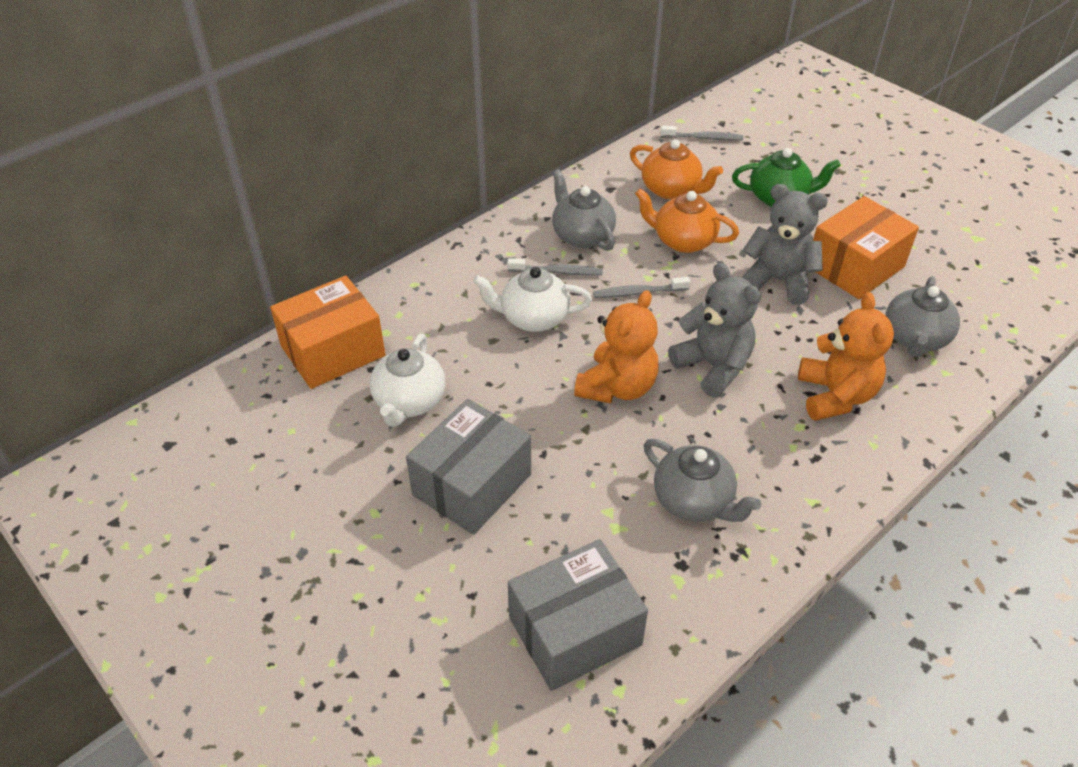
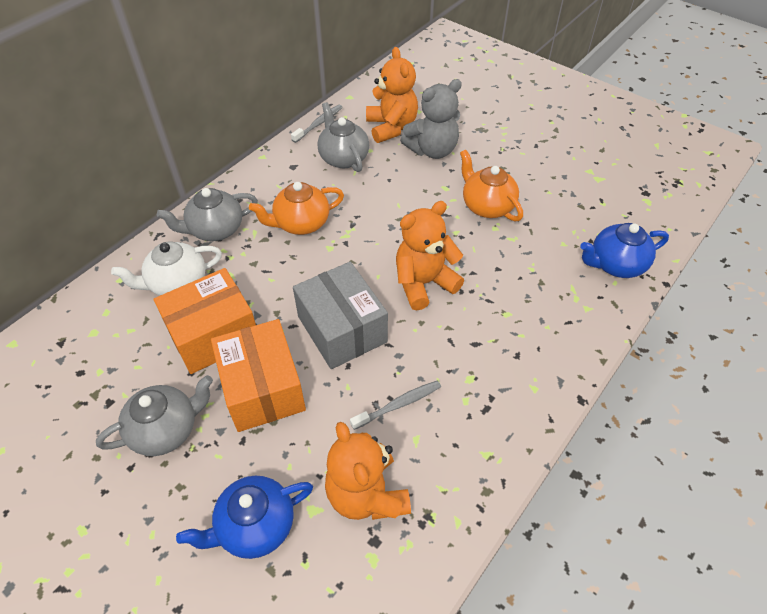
blue teapot: 0 -> 2
green teapot: 1 -> 0
grey box: 2 -> 1
grey teddy bear: 2 -> 1
grey toothbrush: 3 -> 2
orange teddy bear: 2 -> 3
white teapot: 2 -> 1

